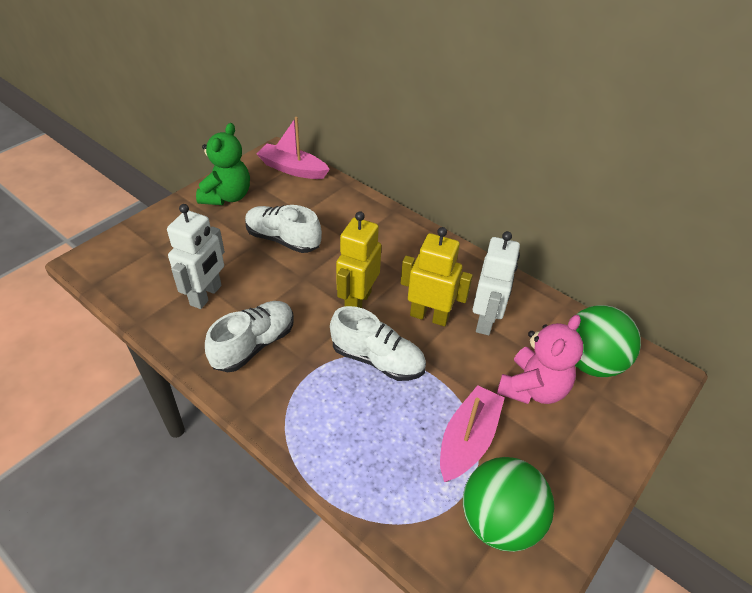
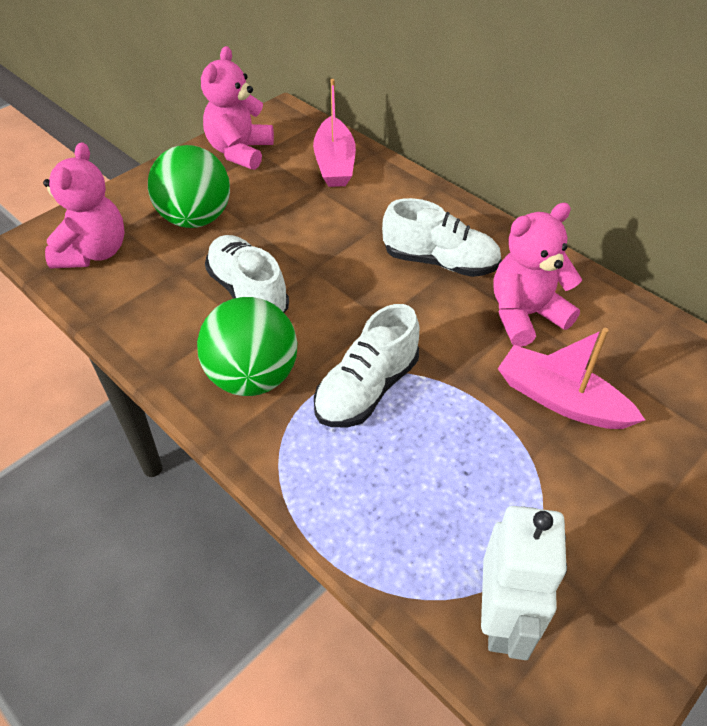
green teddy bear: 1 -> 0
pink teddy bear: 1 -> 3
white robot: 2 -> 1
yellow robot: 2 -> 0

